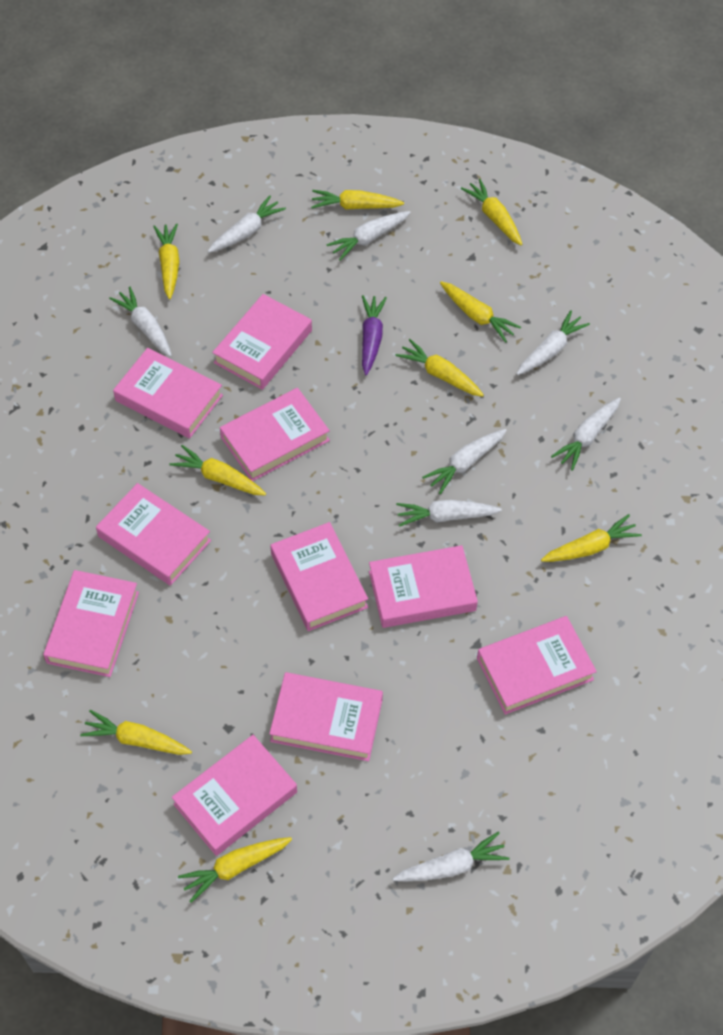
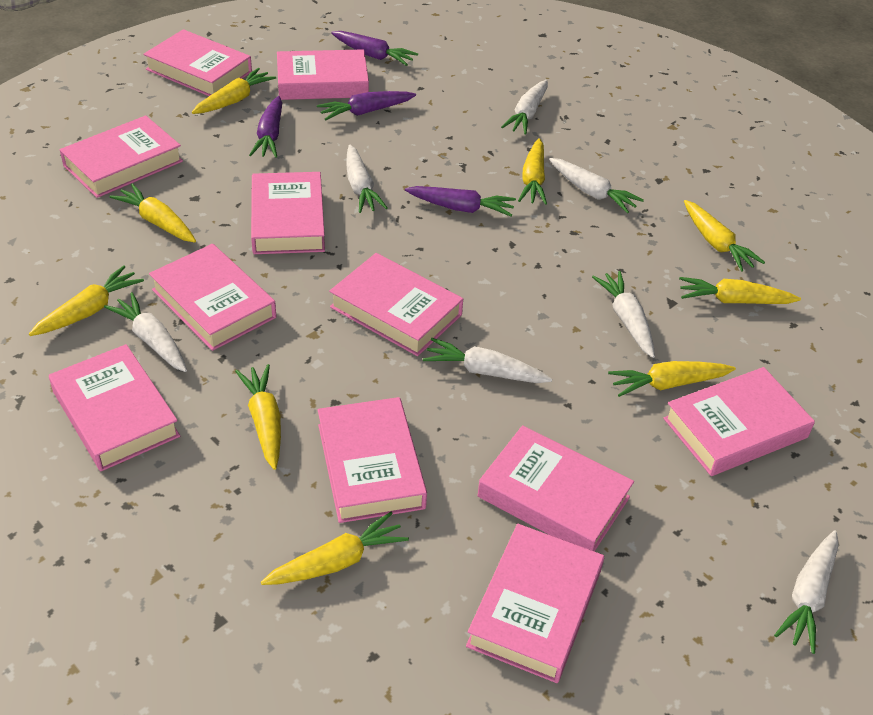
pink book: 10 -> 11
purple carrot: 1 -> 4
white carrot: 8 -> 7

